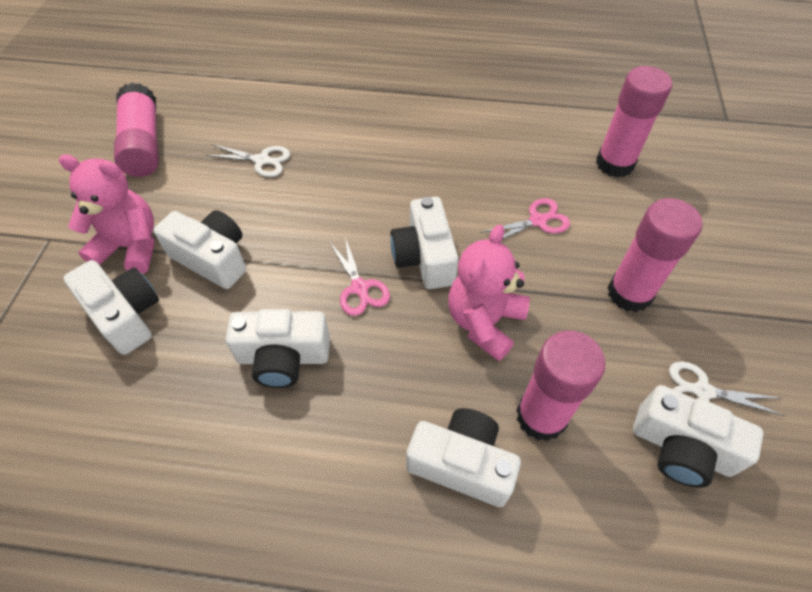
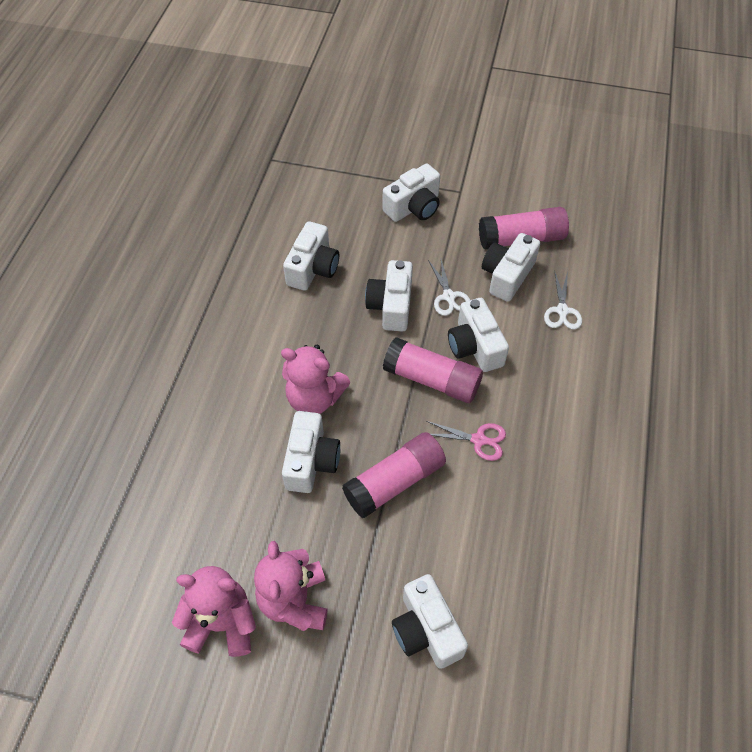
pink glue stick: 4 -> 3
pink scissors: 2 -> 1
pink teddy bear: 2 -> 3
white camera: 6 -> 7

